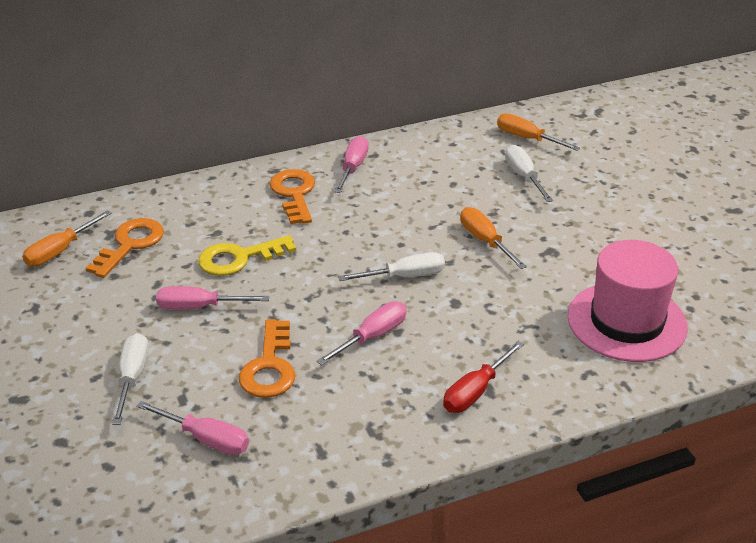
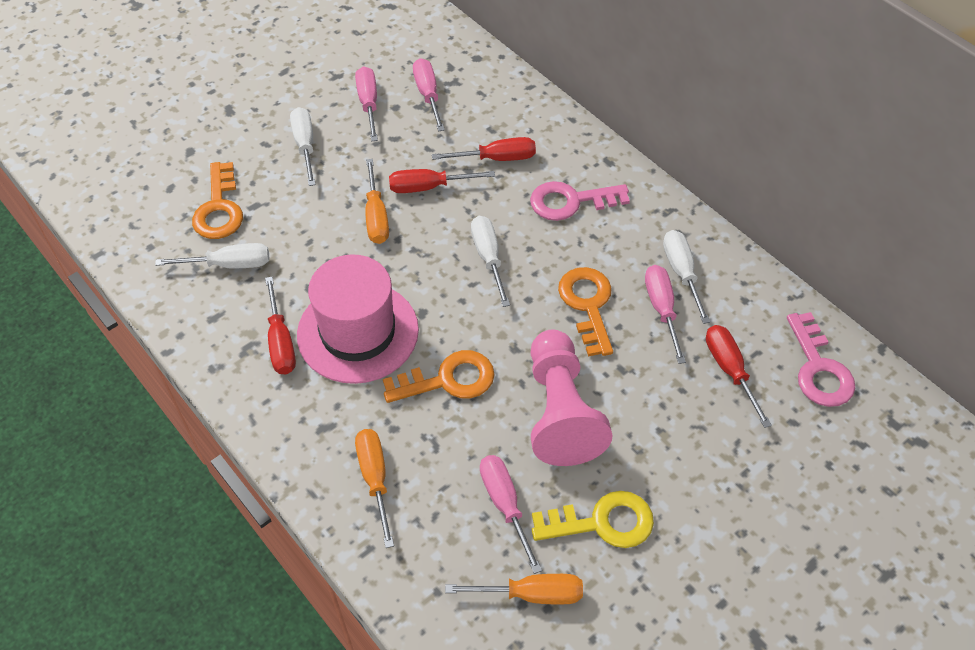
pink key: 0 -> 2
pink pawn: 0 -> 1
red screwdriver: 1 -> 4
white screwdriver: 3 -> 4

